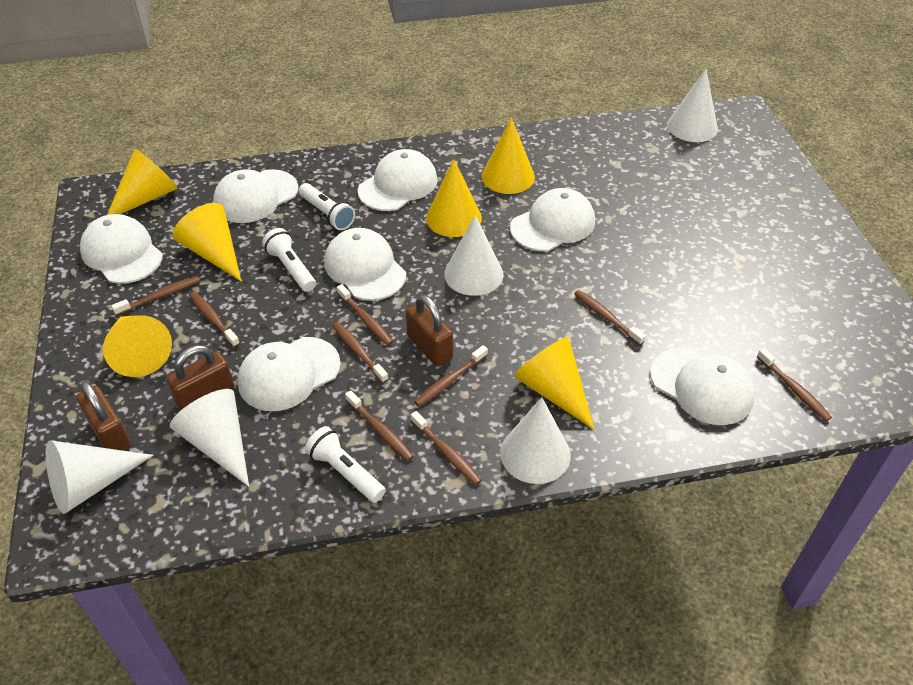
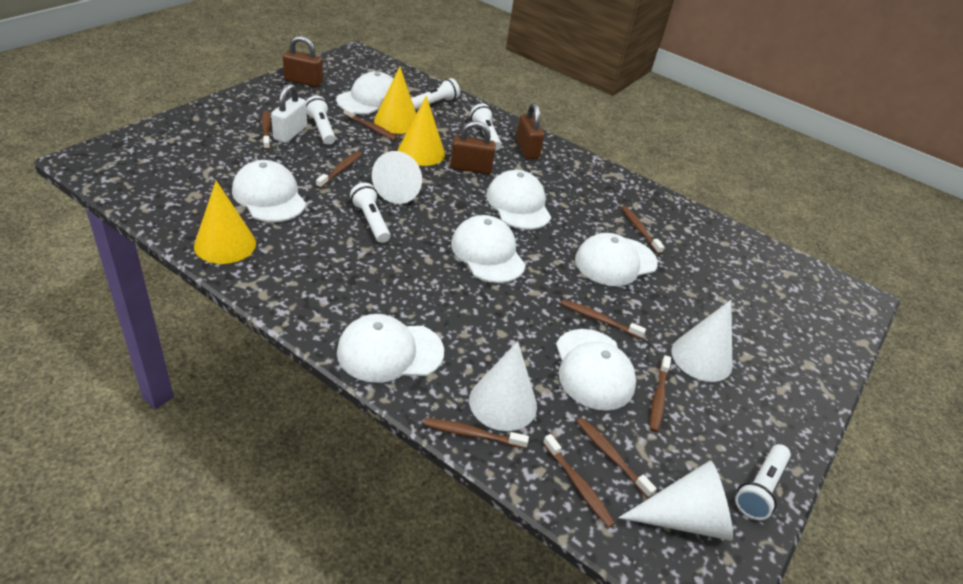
white cone: 5 -> 4
white flashlight: 3 -> 5
white padlock: 0 -> 1
yellow cone: 6 -> 3

